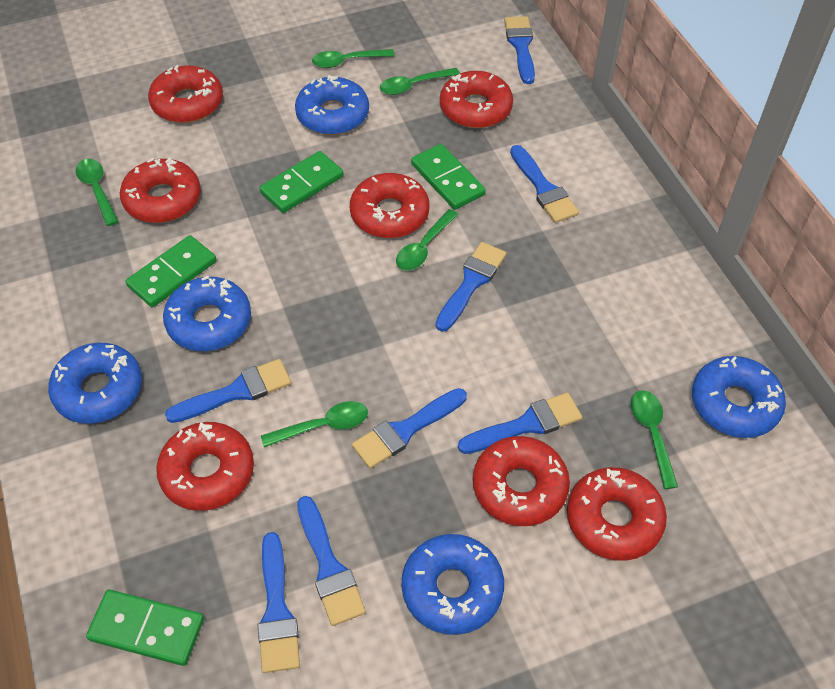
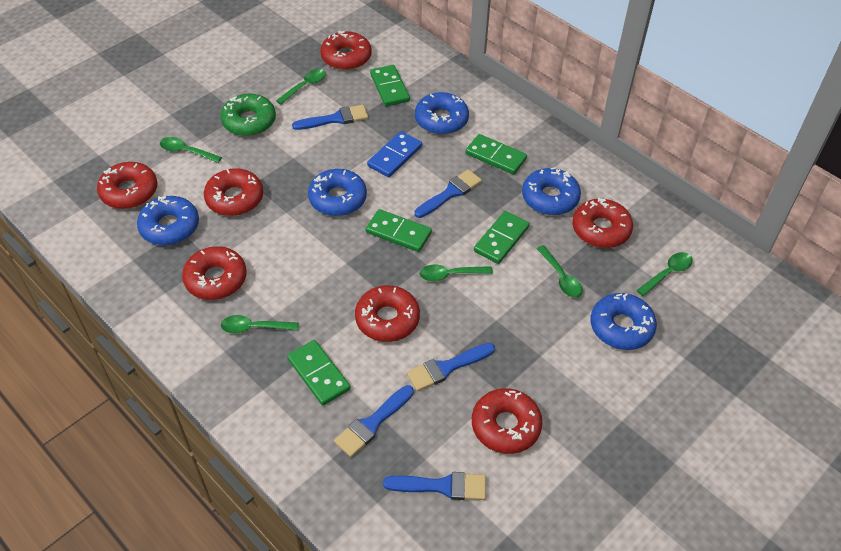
blue brush: 8 -> 5
blue domino: 0 -> 1
green domino: 4 -> 5
green donut: 0 -> 1

